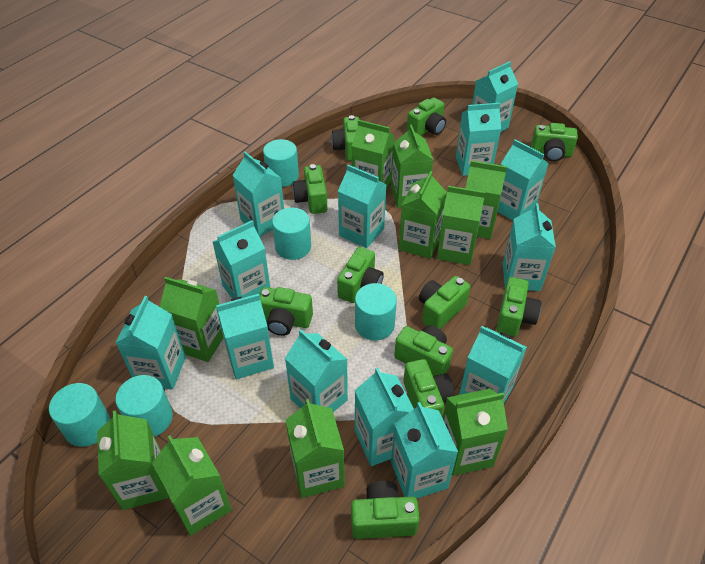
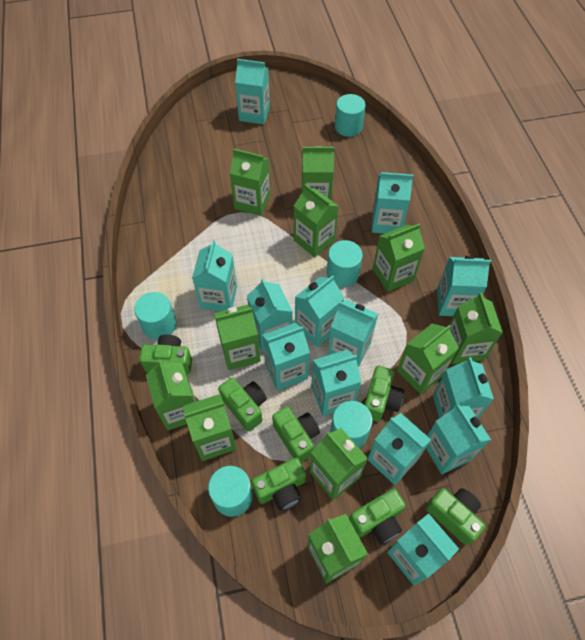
green camera: 11 -> 7
green carton: 10 -> 11

